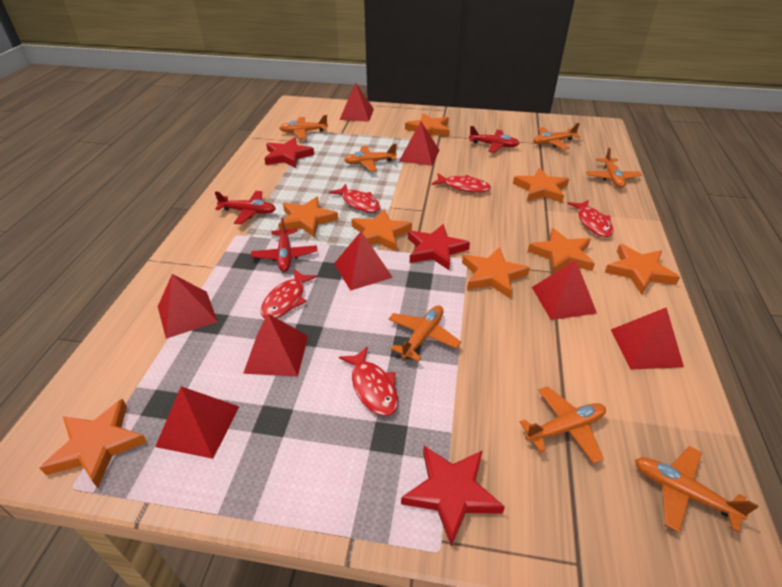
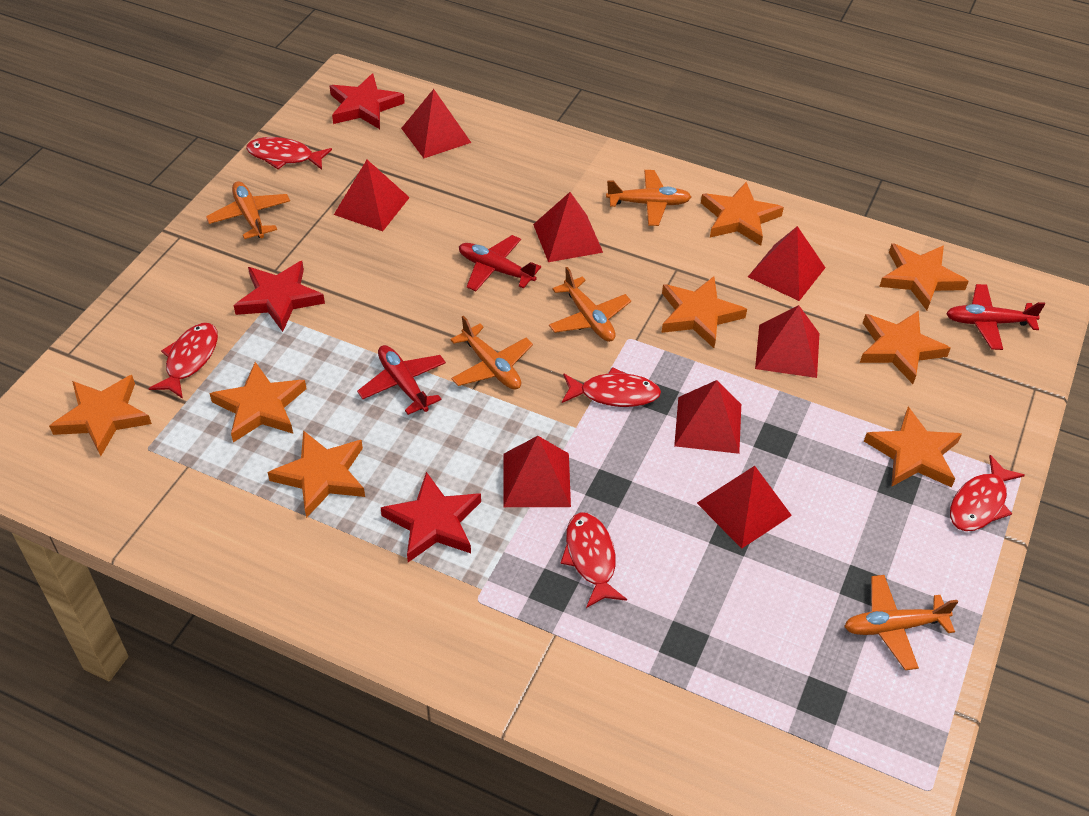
orange plane: 7 -> 5

